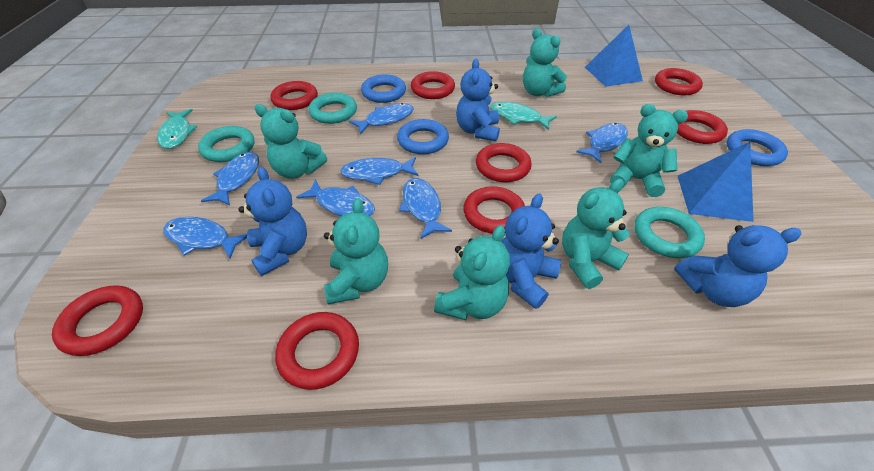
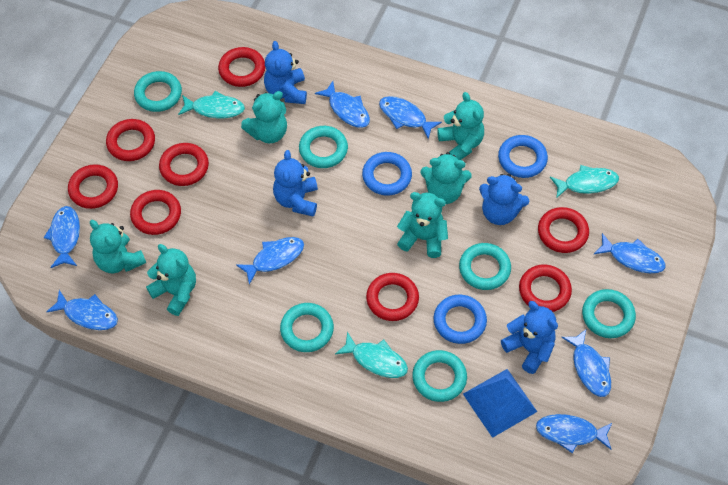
blue fish: 7 -> 8
blue pyramid: 2 -> 1
turquoise fish: 2 -> 3
turquoise ring: 3 -> 6

